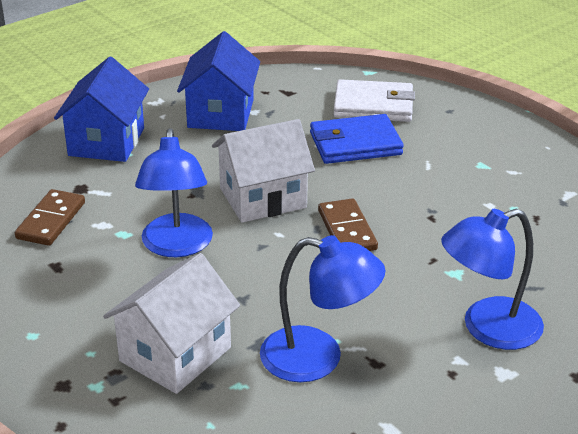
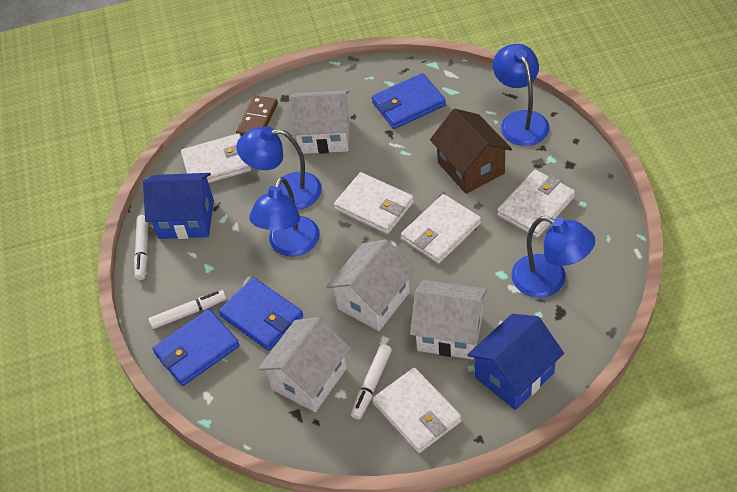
blue lamp: 3 -> 4
blue wallet: 1 -> 3
brown domino: 2 -> 1
brown house: 0 -> 1
white house: 2 -> 4
white marker: 0 -> 3
white wallet: 1 -> 5

